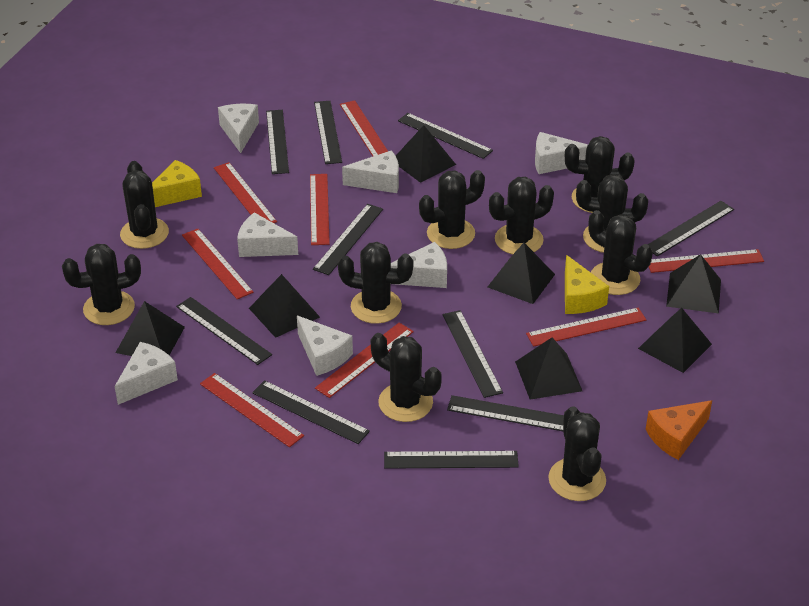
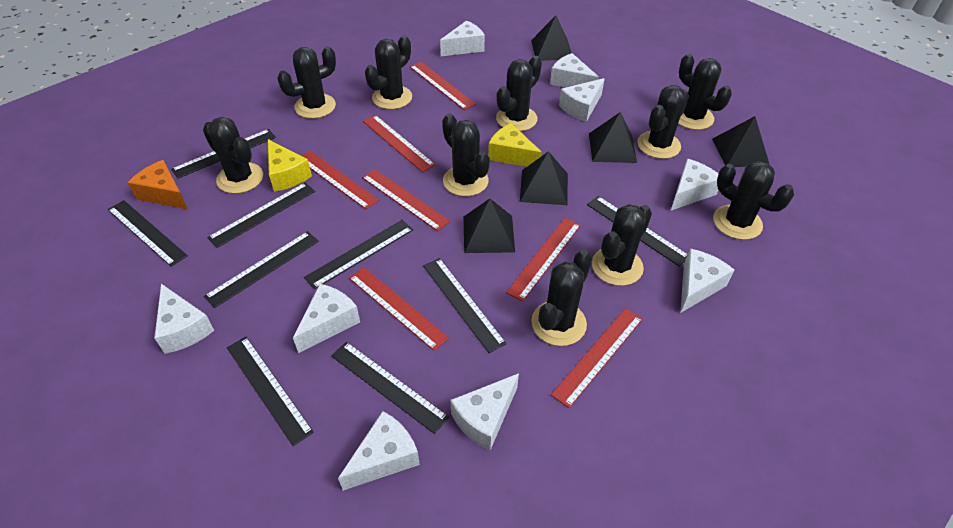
black pyramid: 7 -> 5
black ruler: 10 -> 9
red ruler: 8 -> 7
white cheese: 7 -> 9

